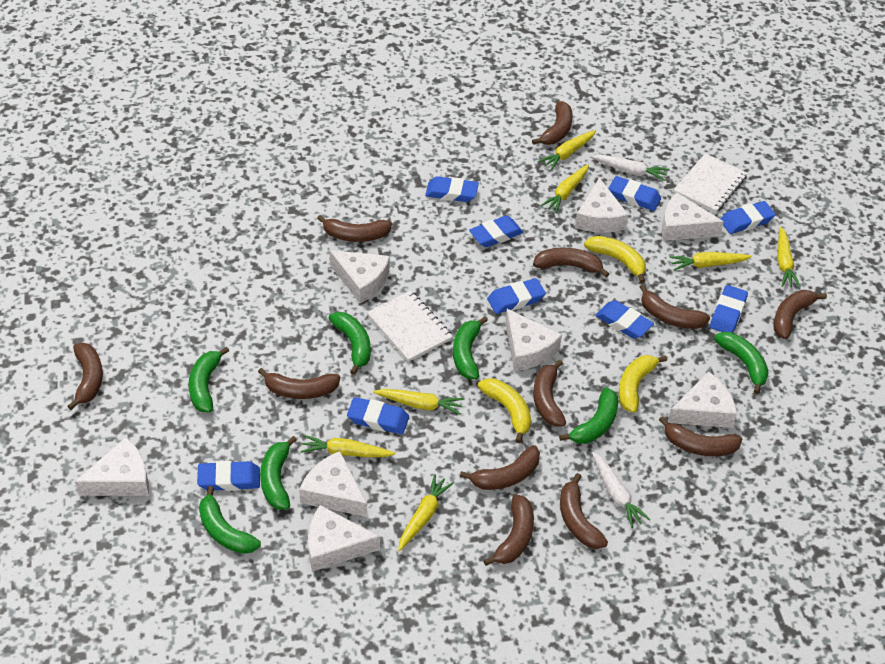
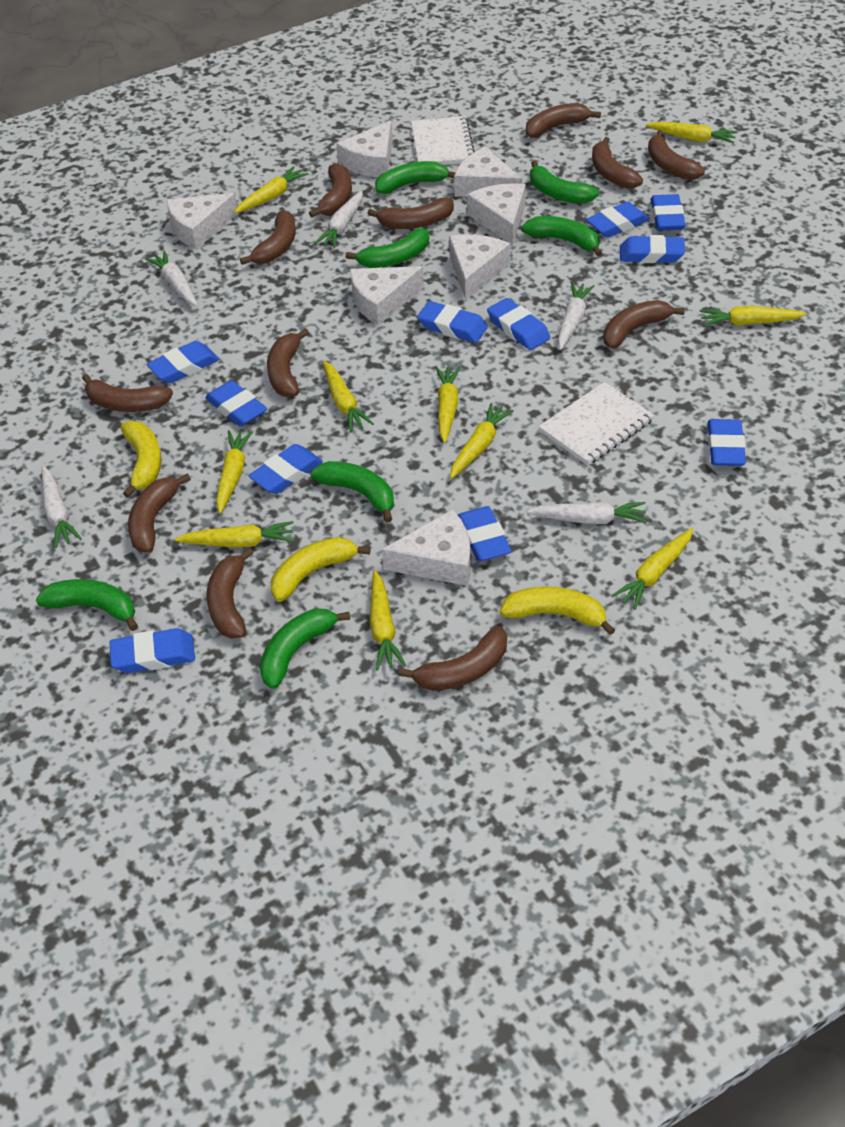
blue eraser: 9 -> 11
white carrot: 2 -> 5
white cheese: 8 -> 7
yellow carrot: 7 -> 10

